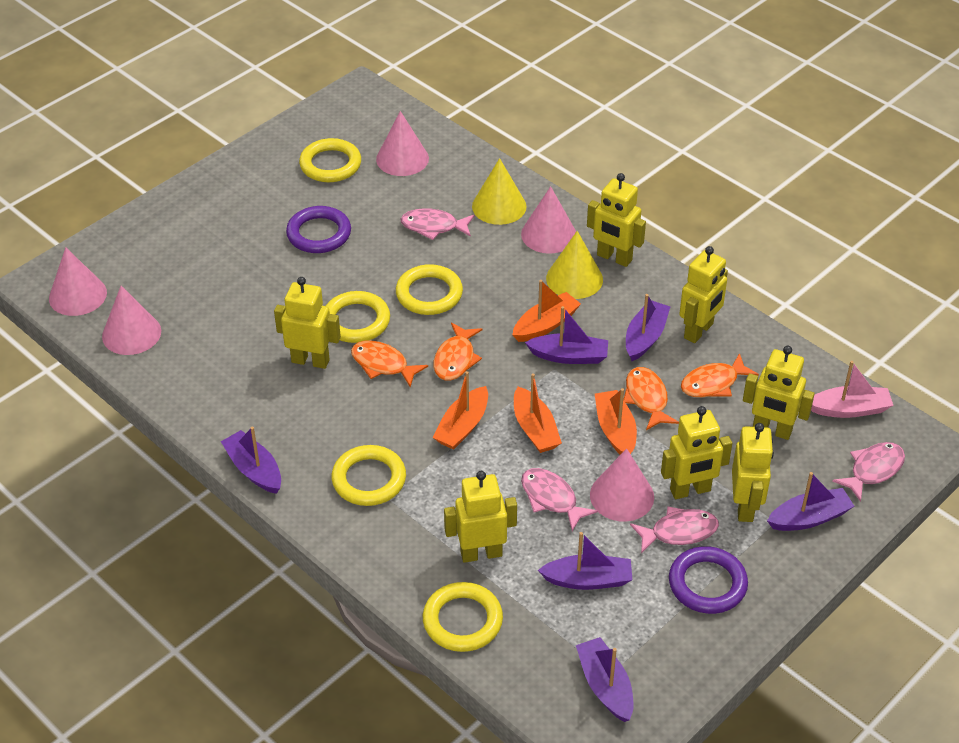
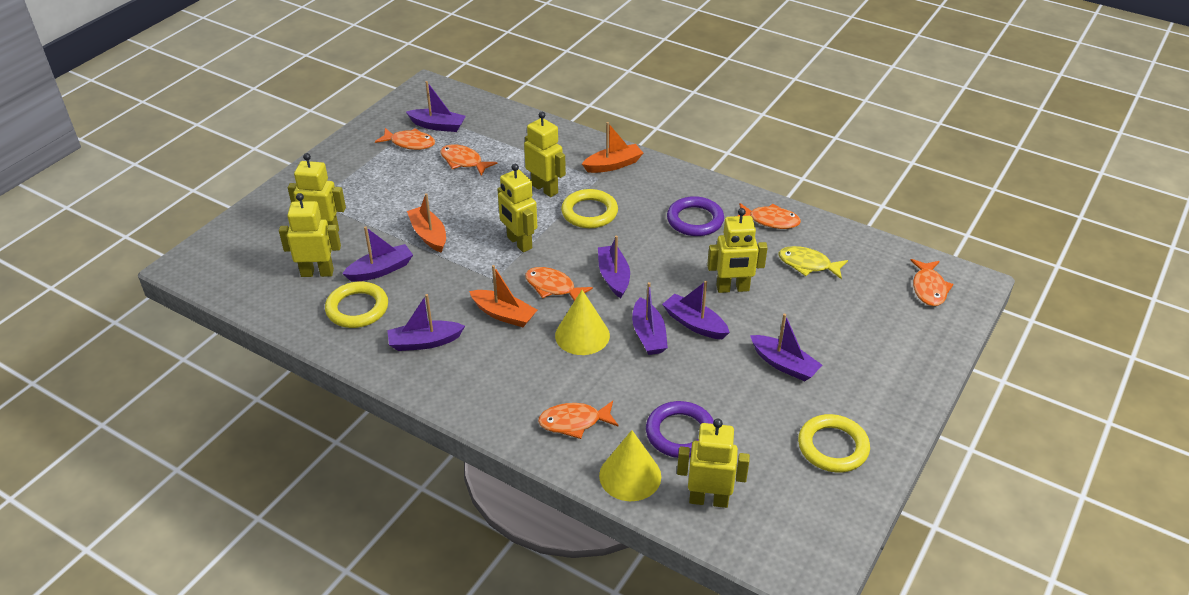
orange boat: 4 -> 3
orange fish: 4 -> 6
pink boat: 1 -> 0
pink cone: 5 -> 0
pink fish: 4 -> 0
purple boat: 6 -> 7
yellow fish: 0 -> 1
yellow ring: 5 -> 3
yellow robot: 7 -> 6

